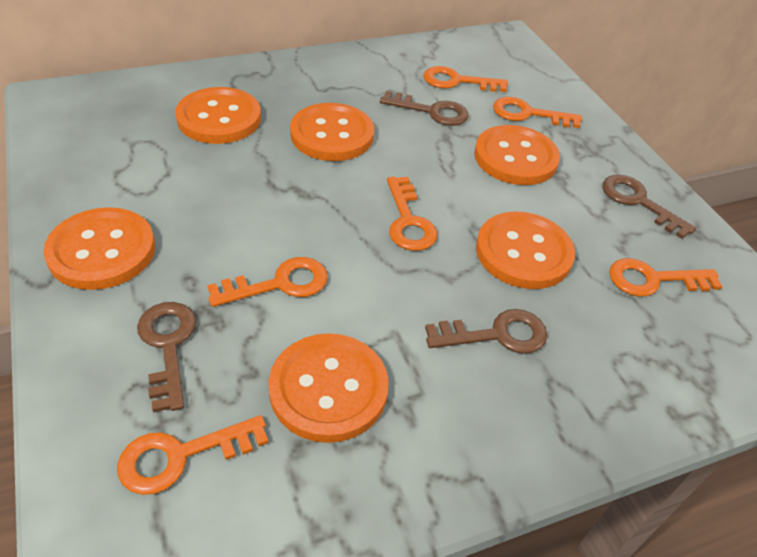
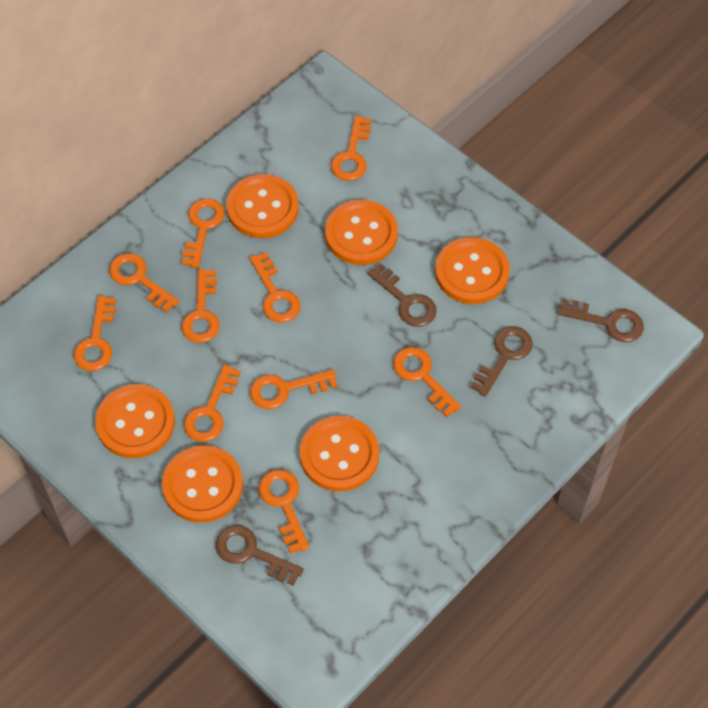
orange key: 6 -> 10

